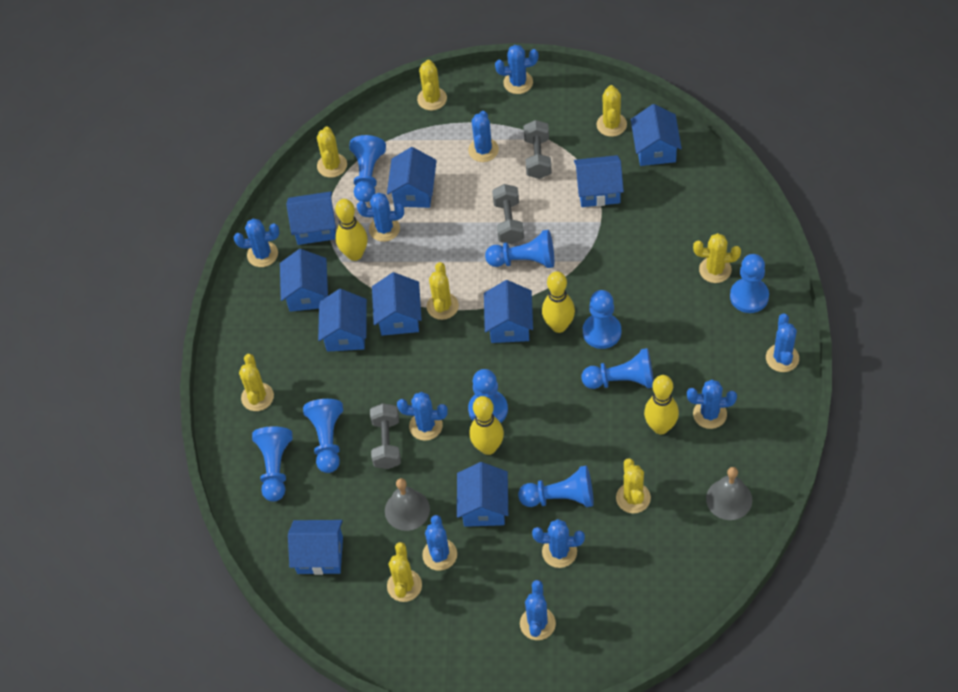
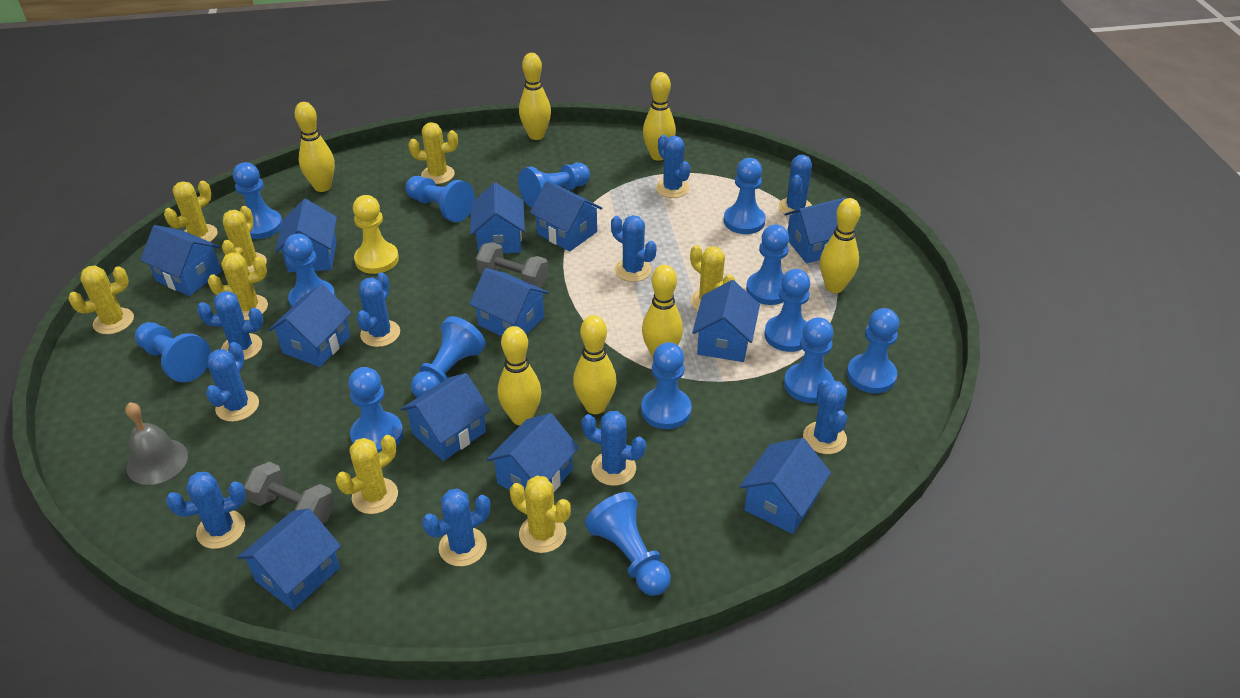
blue house: 10 -> 12
blue pawn: 9 -> 14
grey bell: 2 -> 1
grey dumbbell: 3 -> 2
yellow bowling pin: 4 -> 7
yellow pawn: 0 -> 1

